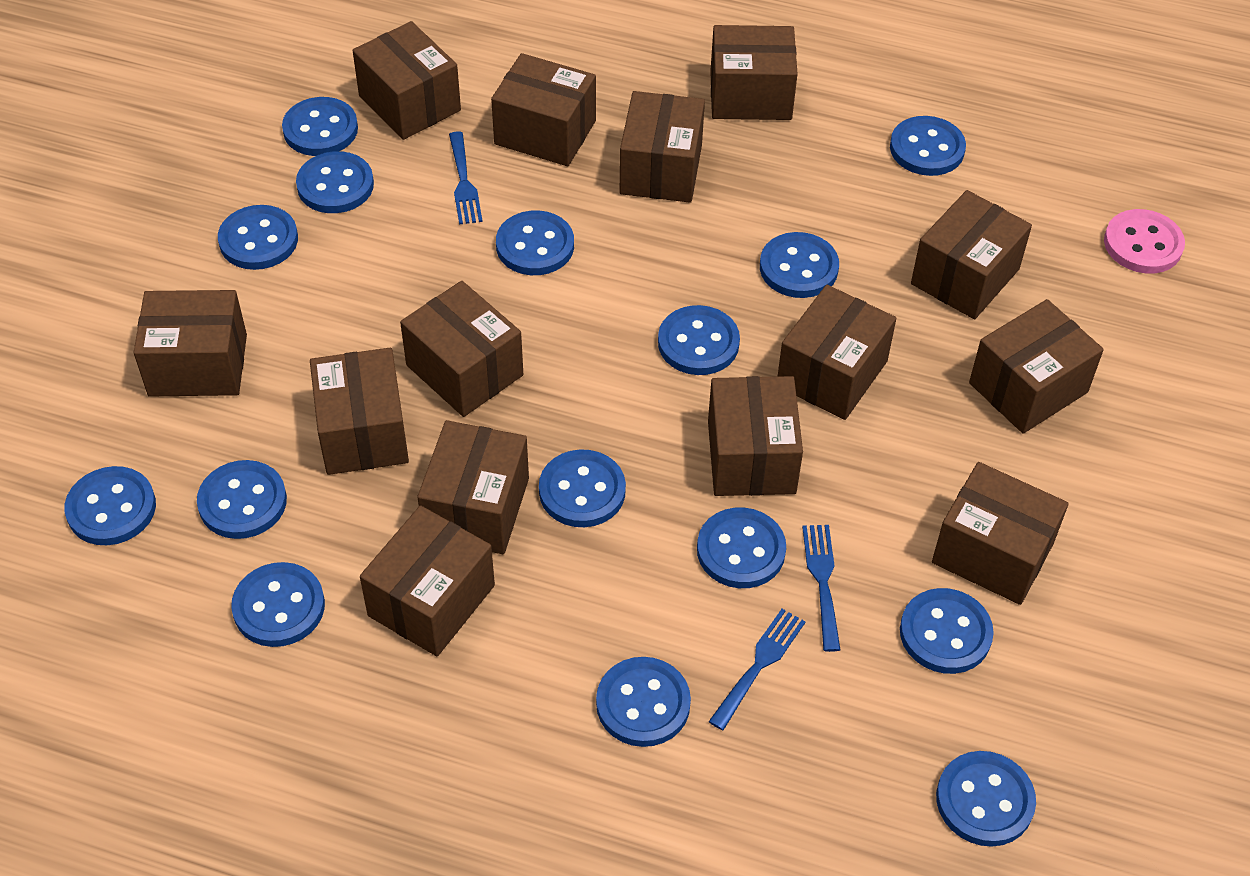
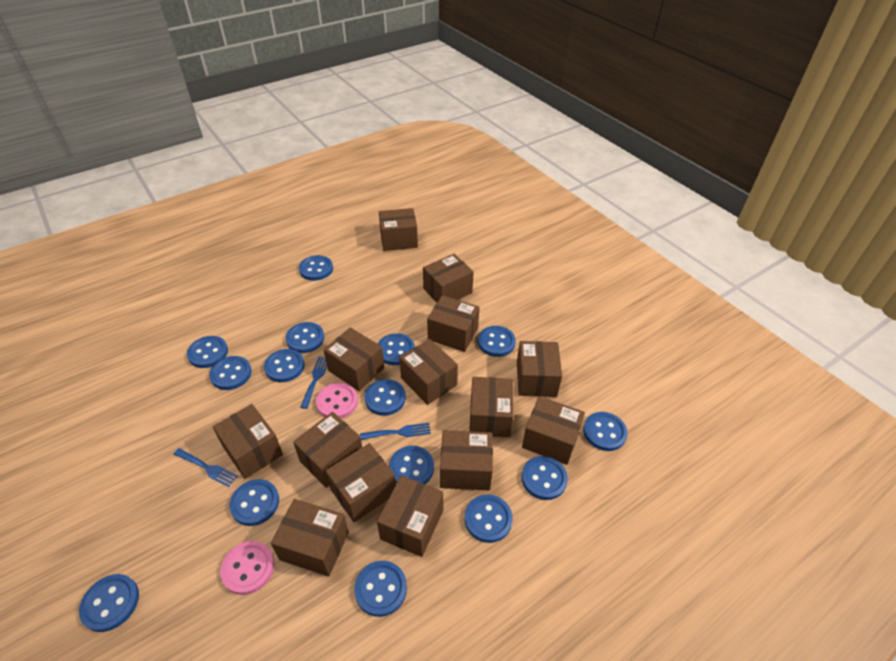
pink button: 1 -> 2

